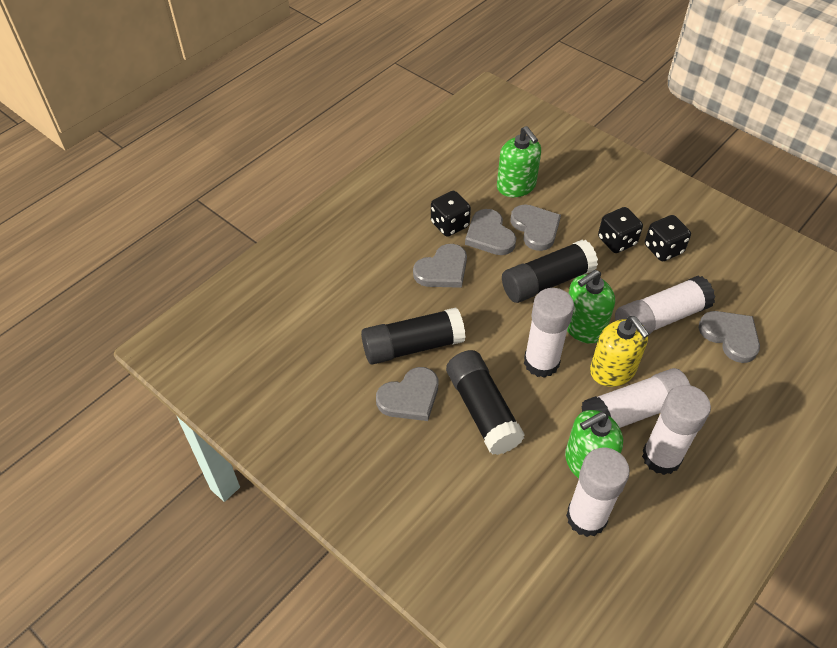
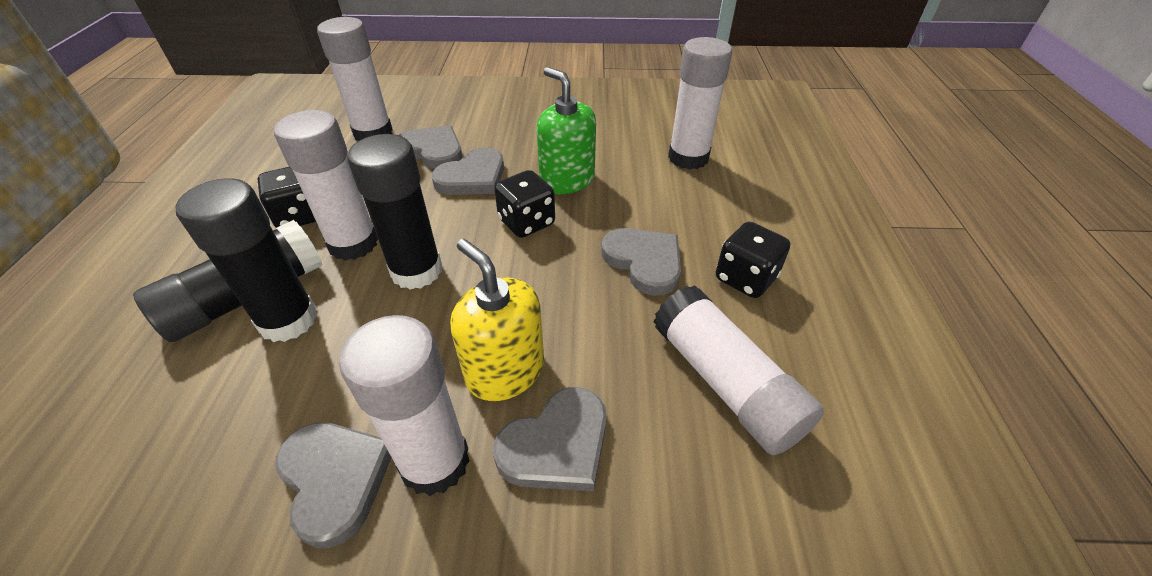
green soap dispenser: 3 -> 1

